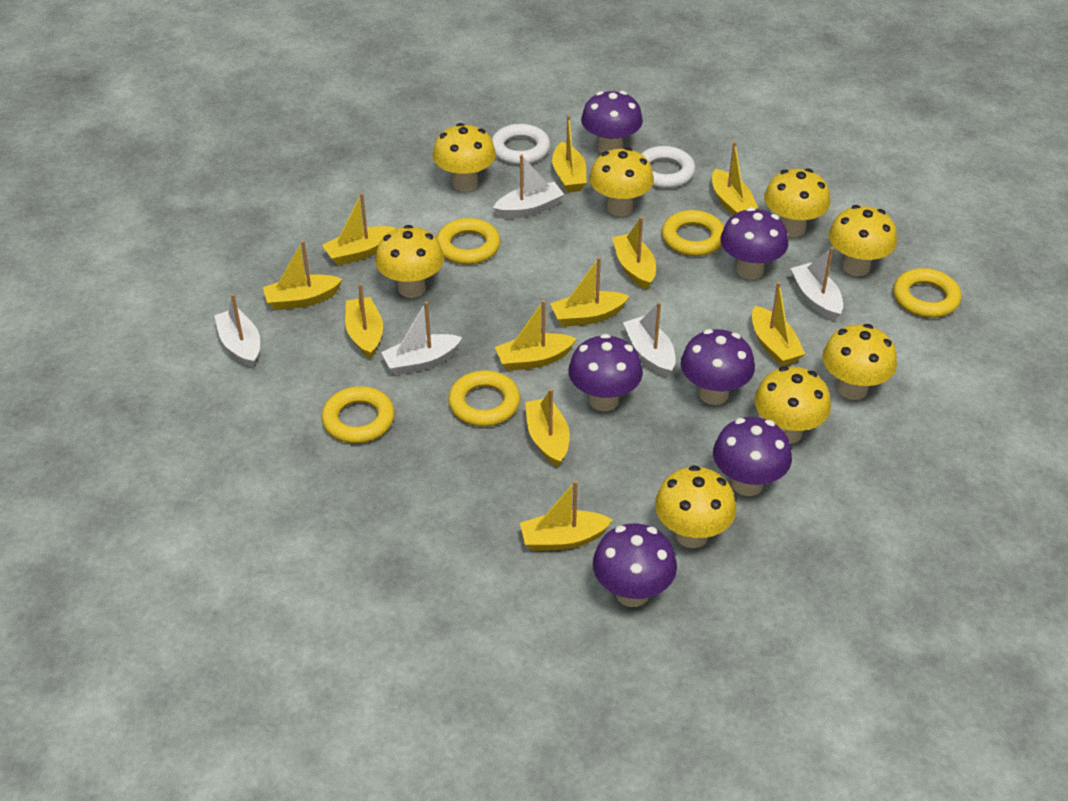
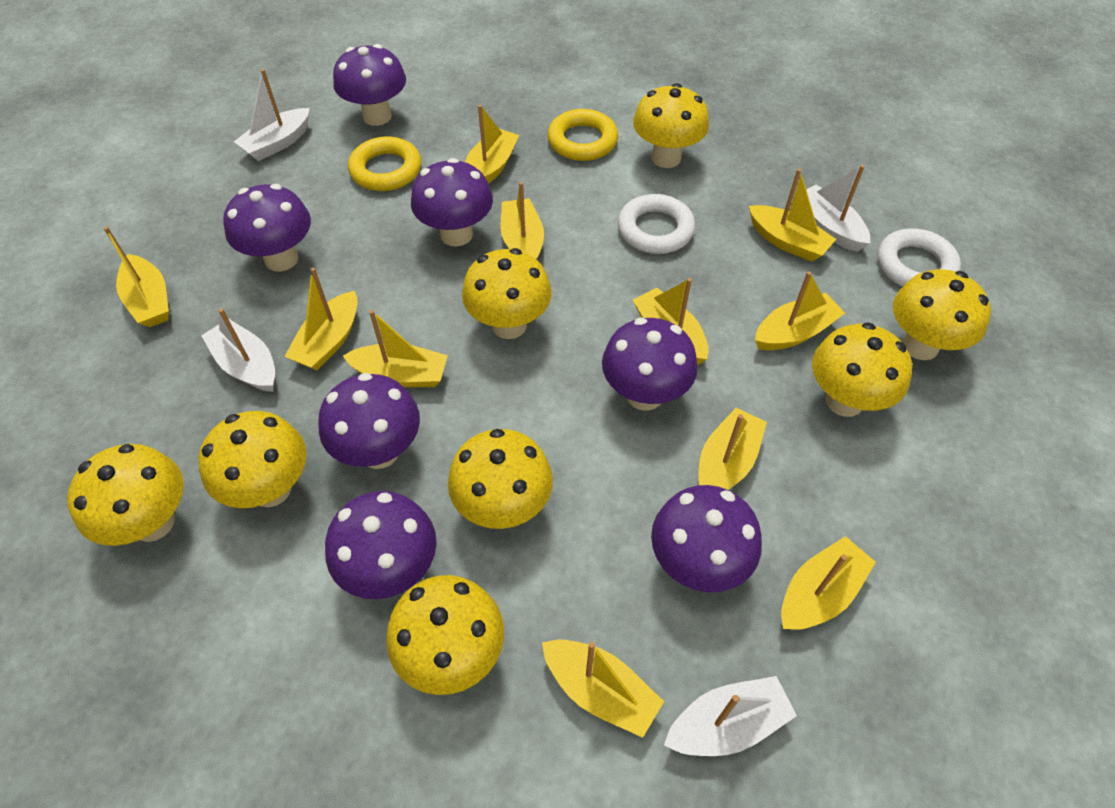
purple mushroom: 6 -> 7
white boat: 5 -> 4
yellow ring: 5 -> 2

